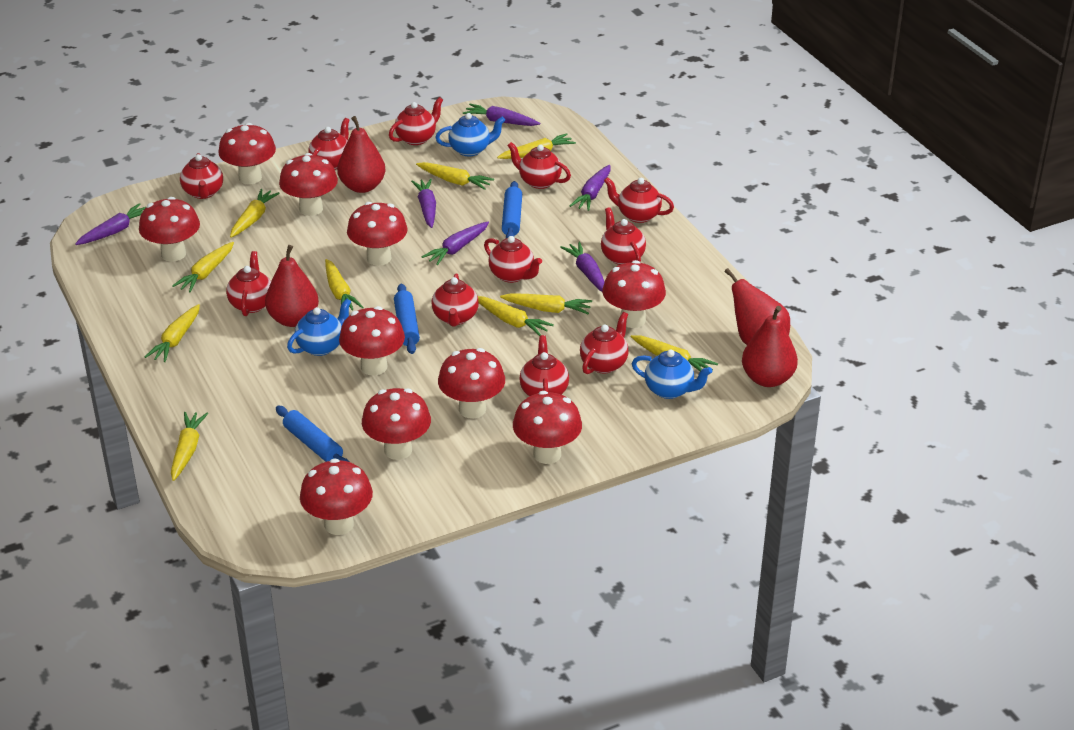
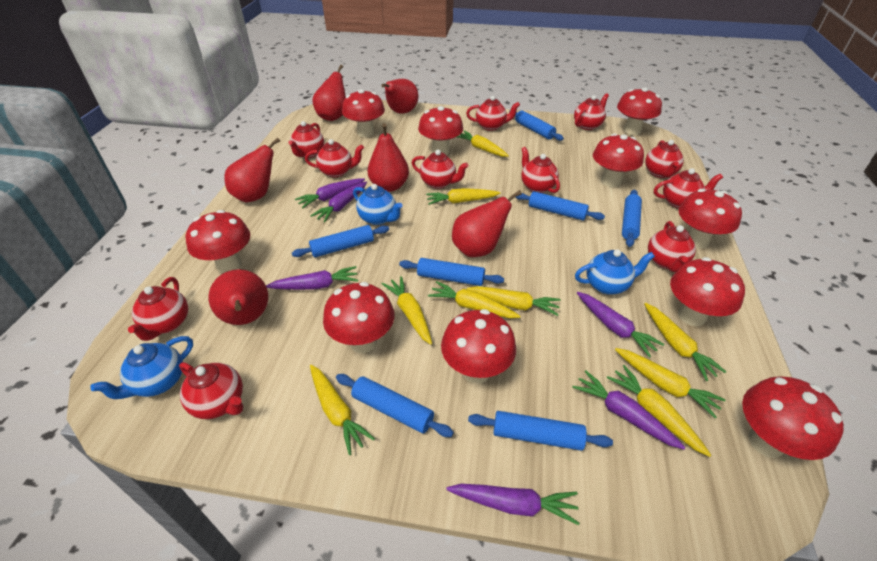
blue rolling pin: 3 -> 7
red pear: 4 -> 6
yellow carrot: 10 -> 9

